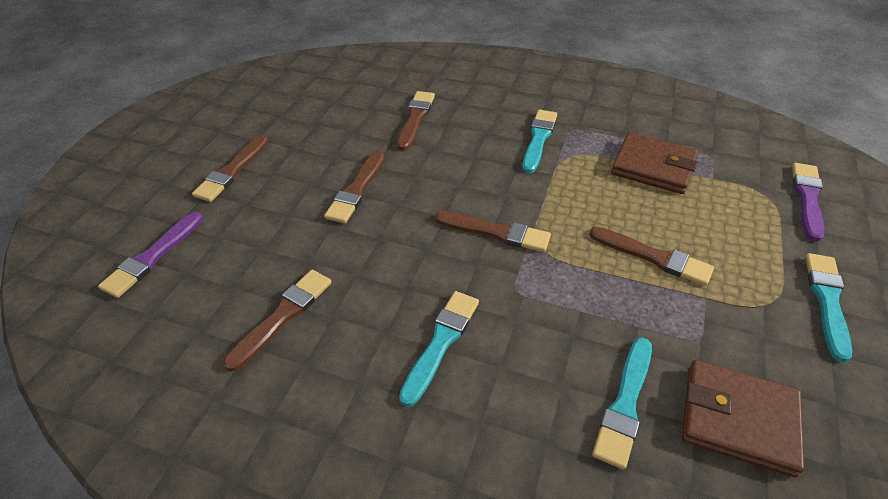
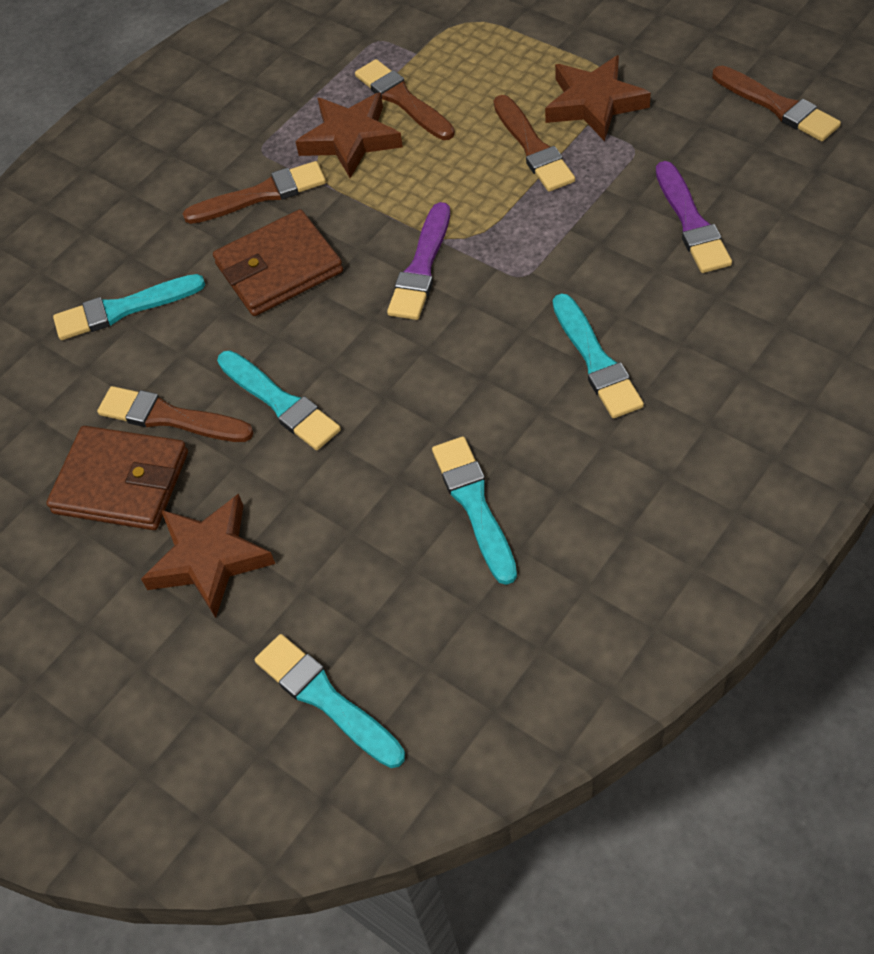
brown brush: 6 -> 5
brown star: 0 -> 3
turquoise brush: 4 -> 5

